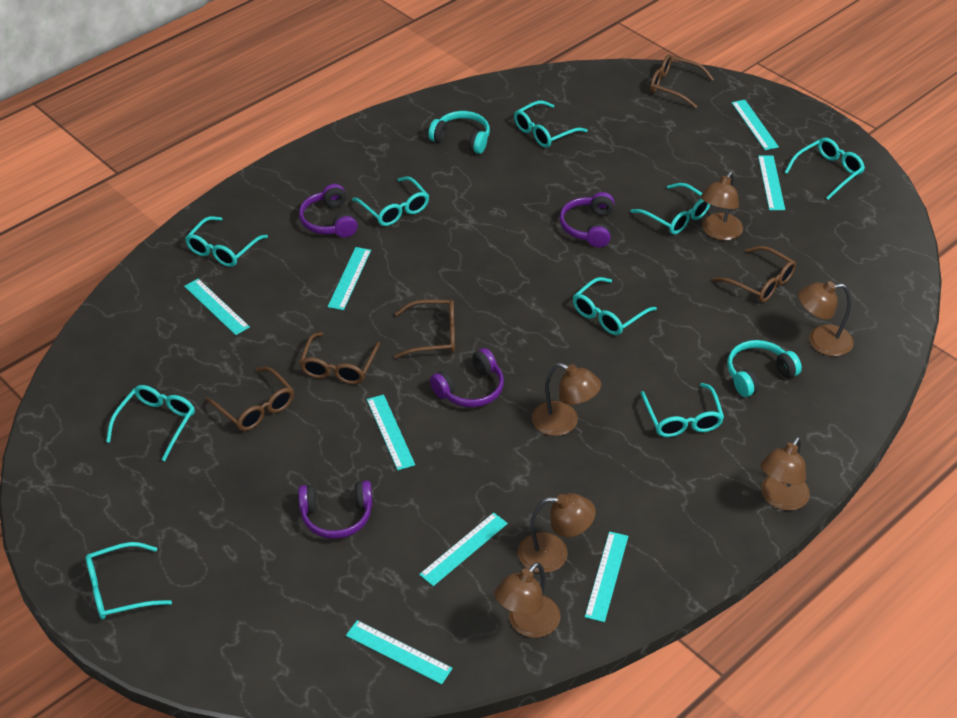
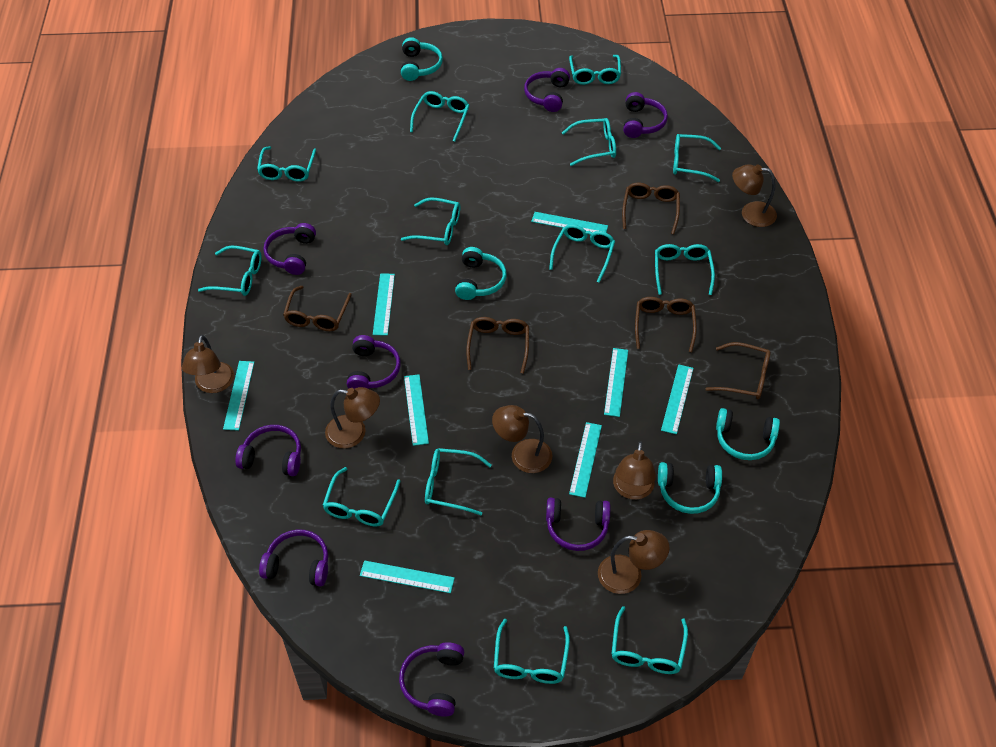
purple headphones: 4 -> 8
turquoise glasses: 9 -> 13
turquoise headphones: 2 -> 4

